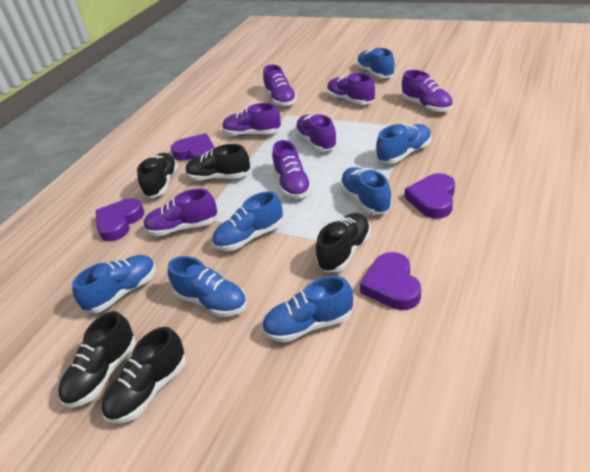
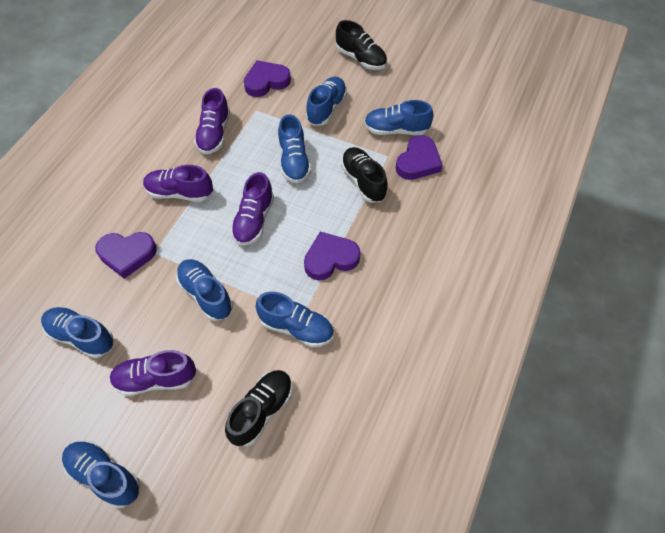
black shoe: 5 -> 3
purple shoe: 7 -> 4

